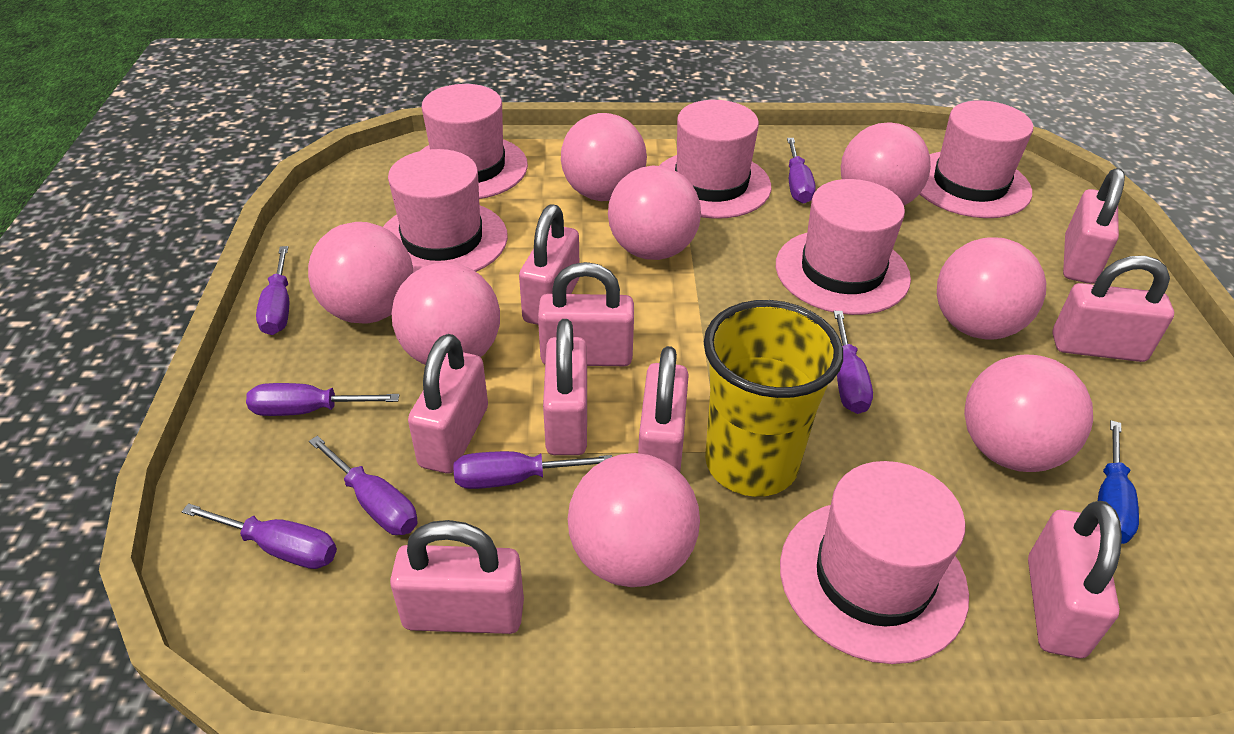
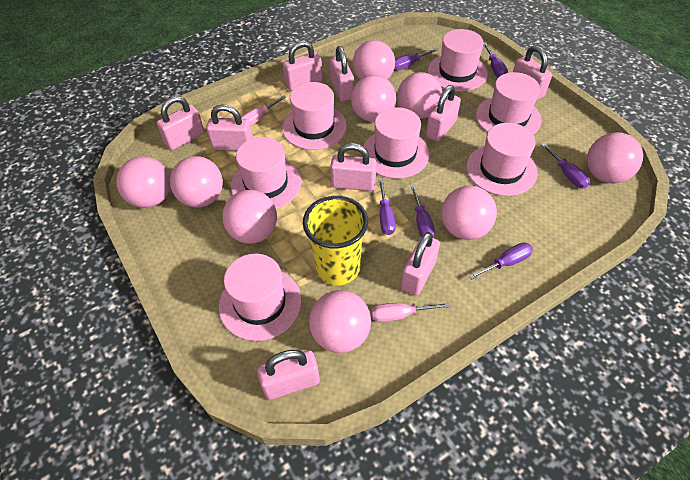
blue screwdriver: 1 -> 0
pink ball: 8 -> 9
pink hat: 6 -> 7
pink screwdriver: 0 -> 2
purple screwdriver: 7 -> 6

